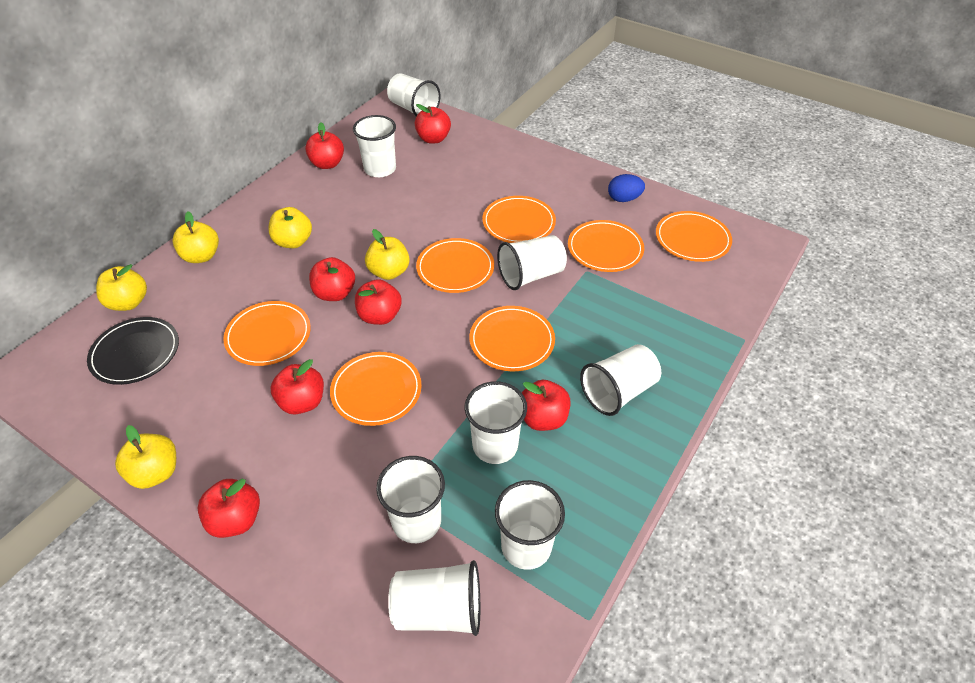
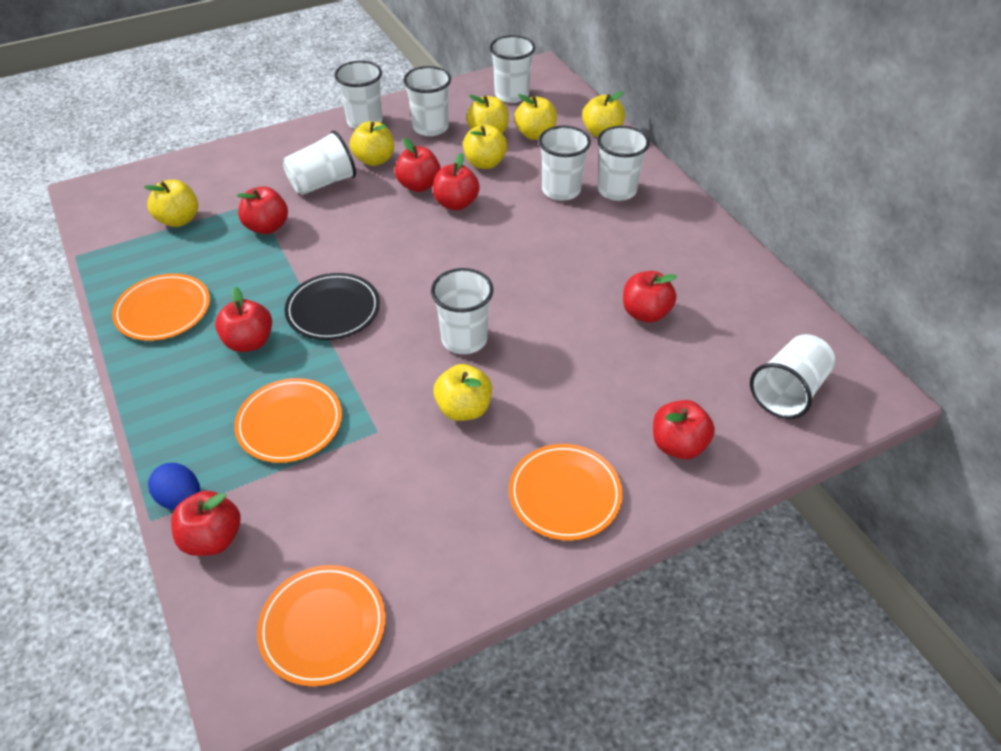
orange plate: 7 -> 4
yellow apple: 5 -> 7

